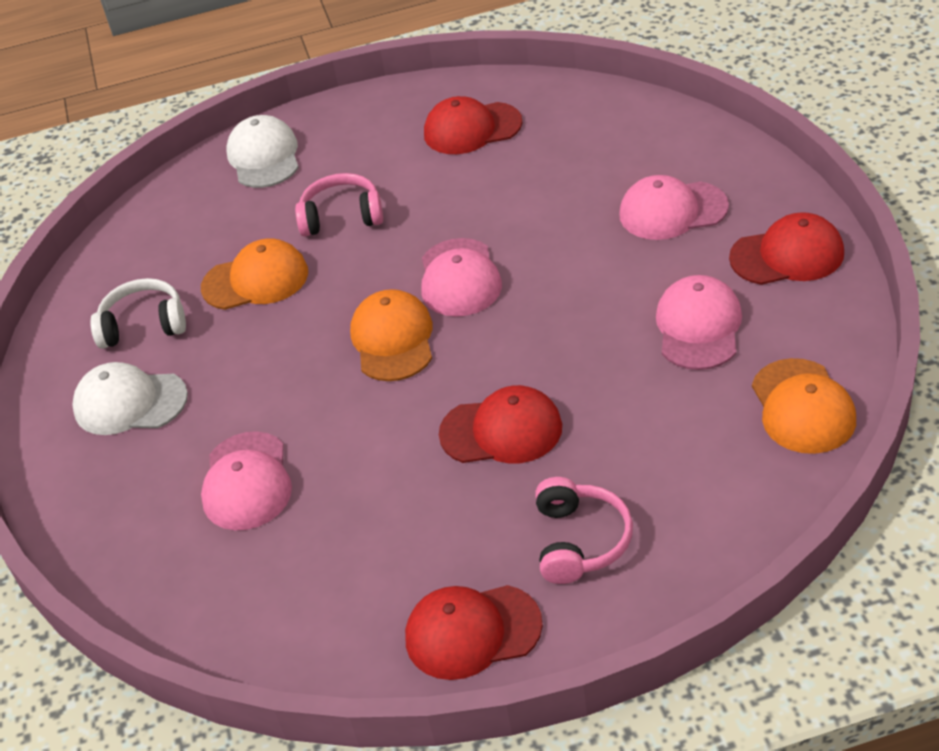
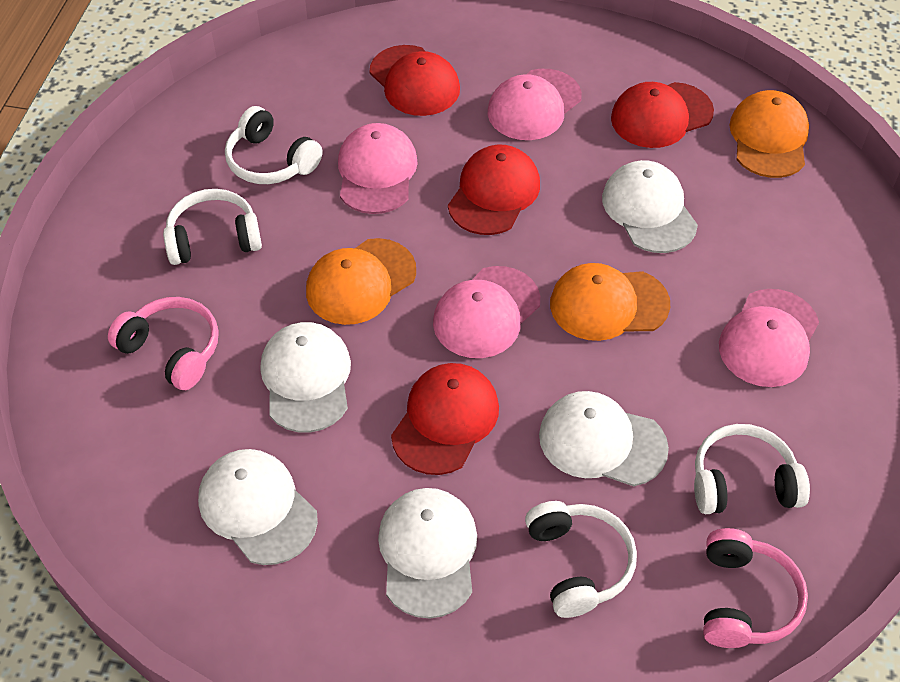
white cap: 2 -> 5
white headphones: 1 -> 4

